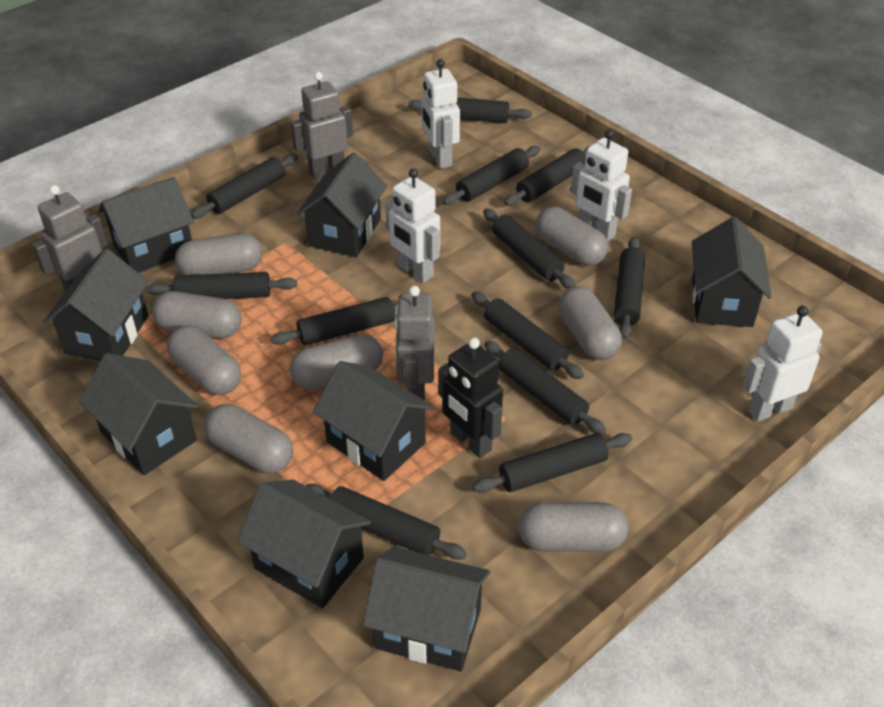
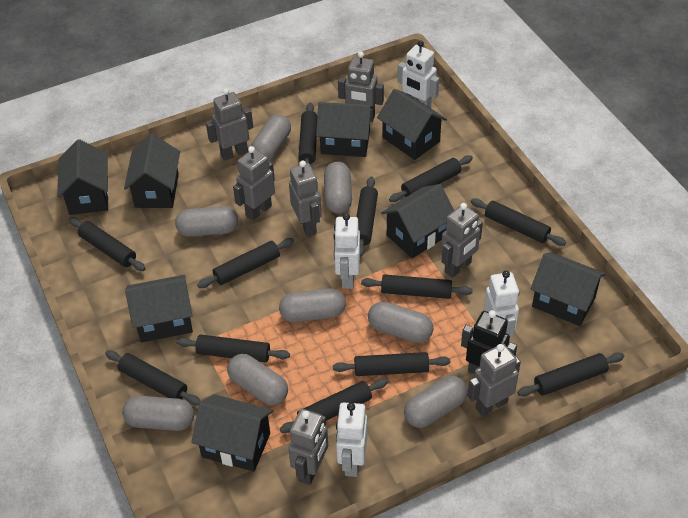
grey robot: 3 -> 7

